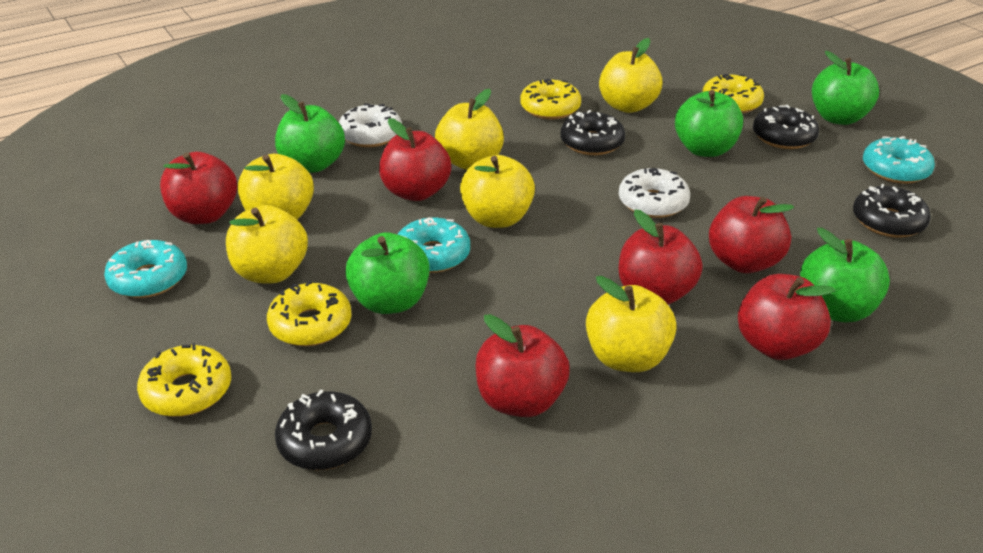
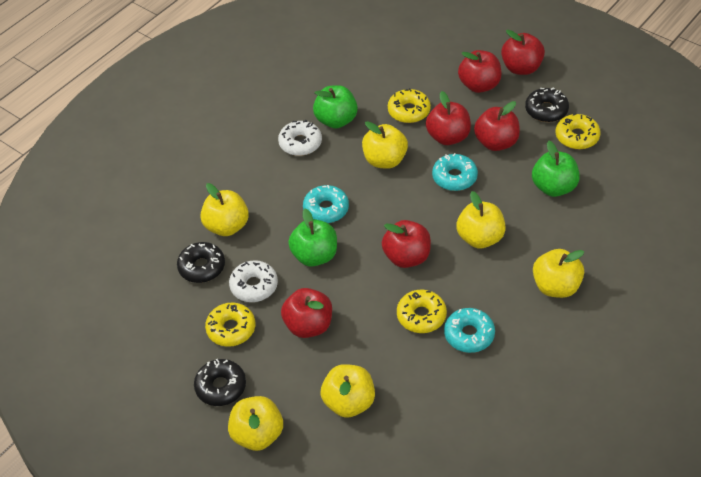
black donut: 4 -> 3
green apple: 5 -> 3

